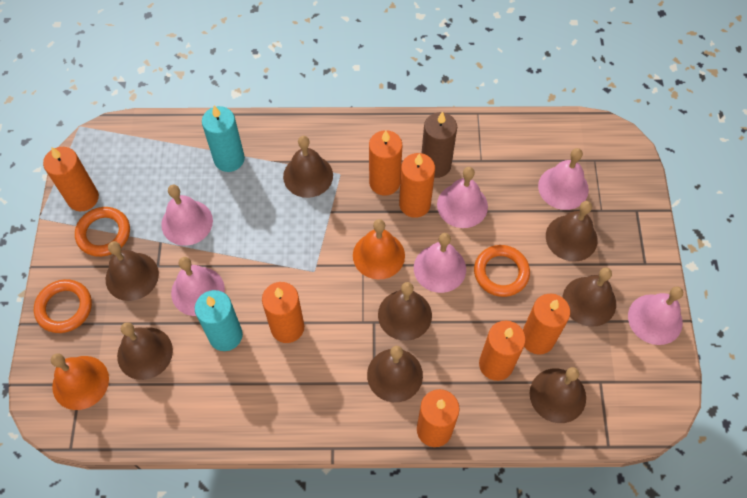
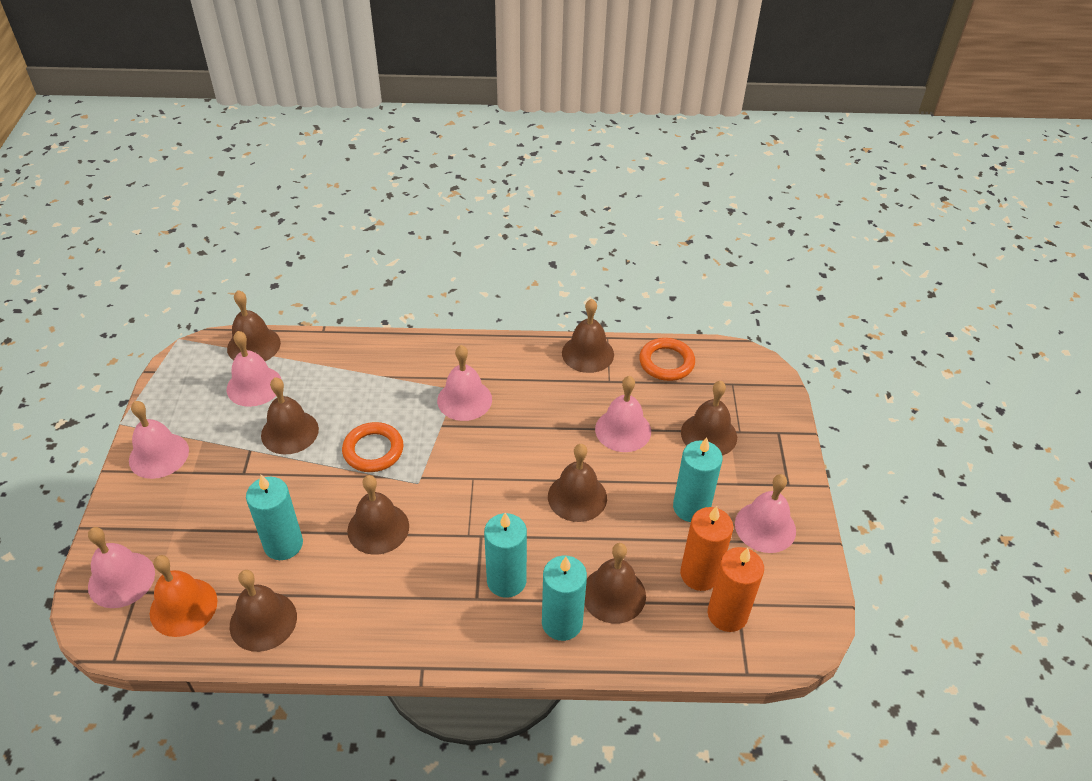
brown candle: 1 -> 0
orange bell: 2 -> 1
orange candle: 7 -> 2
orange ring: 3 -> 2
turquoise candle: 2 -> 4

